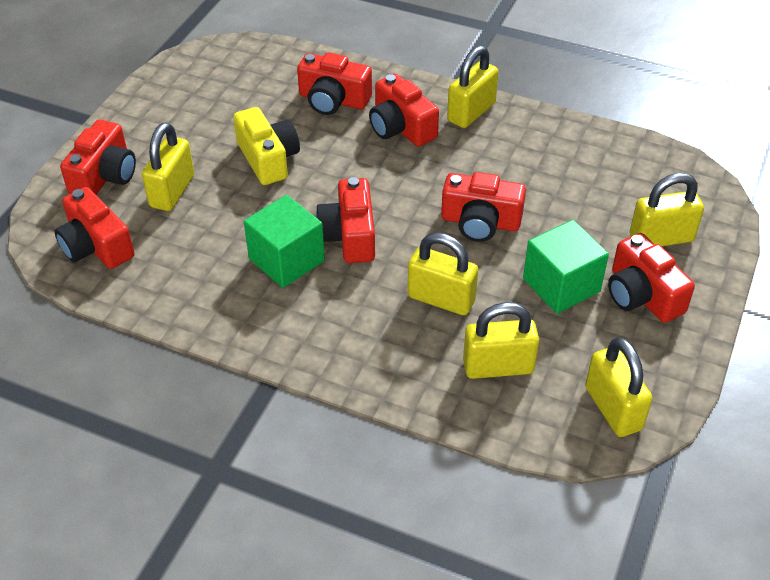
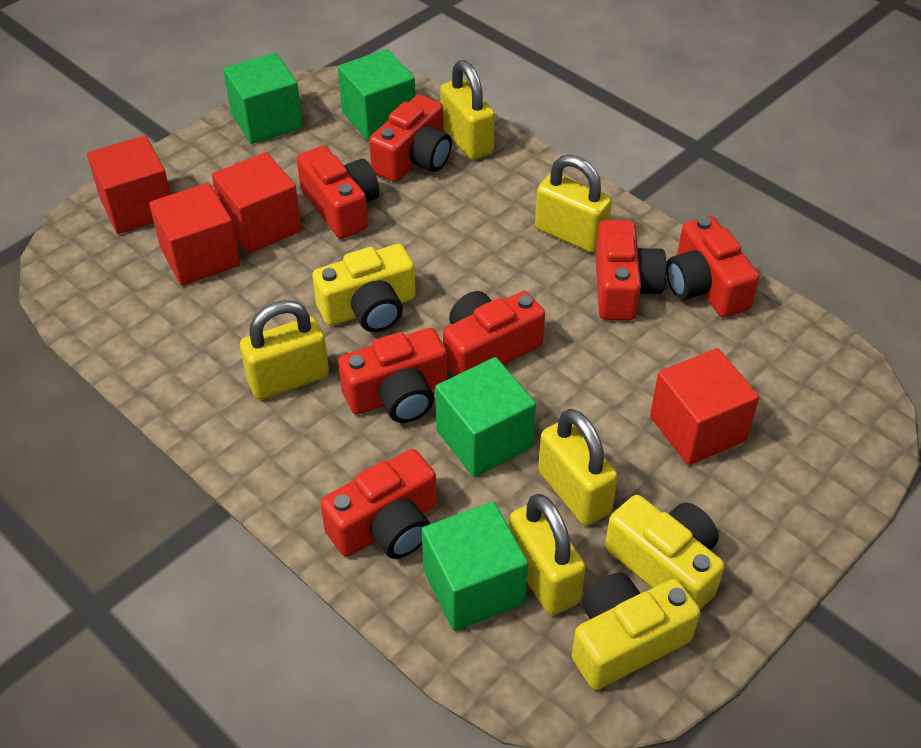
green cube: 2 -> 4
red cube: 0 -> 4
yellow camera: 1 -> 3
yellow padlock: 6 -> 5

